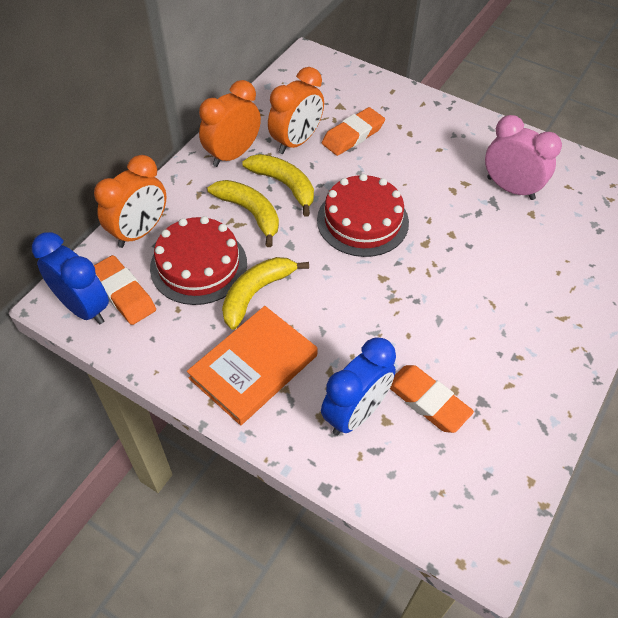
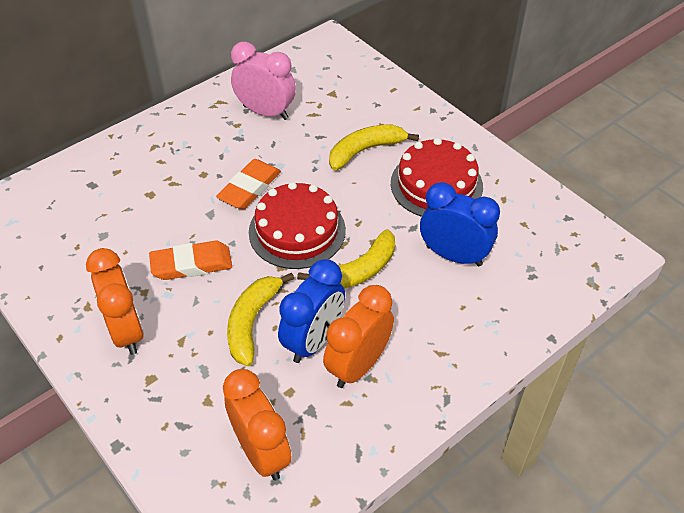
orange book: 1 -> 0
orange eraser: 3 -> 2

